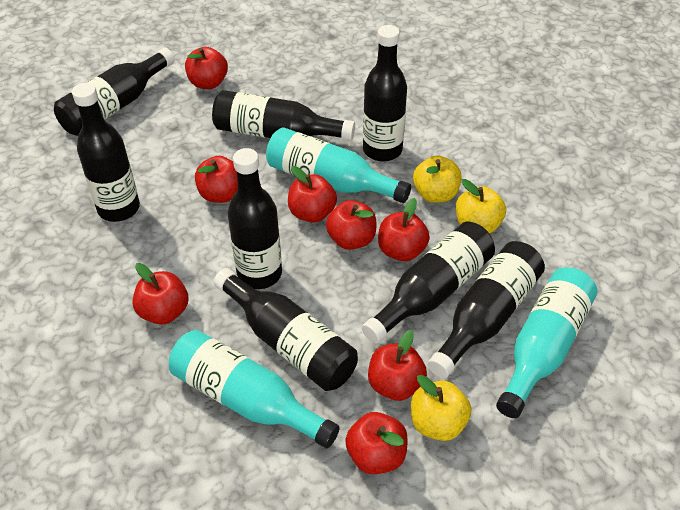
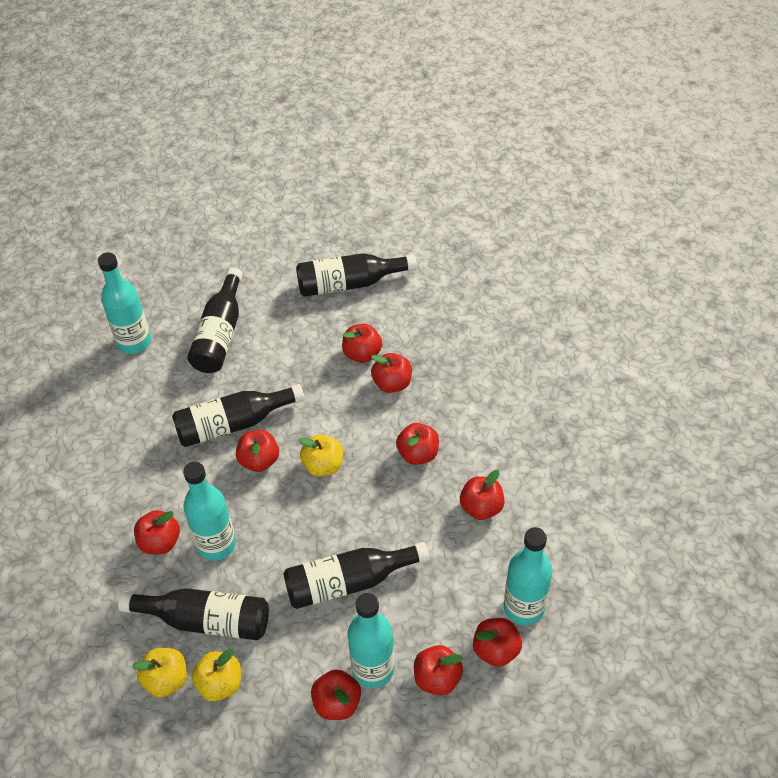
black bottle: 8 -> 5
red apple: 8 -> 9
turquoise bottle: 3 -> 4

